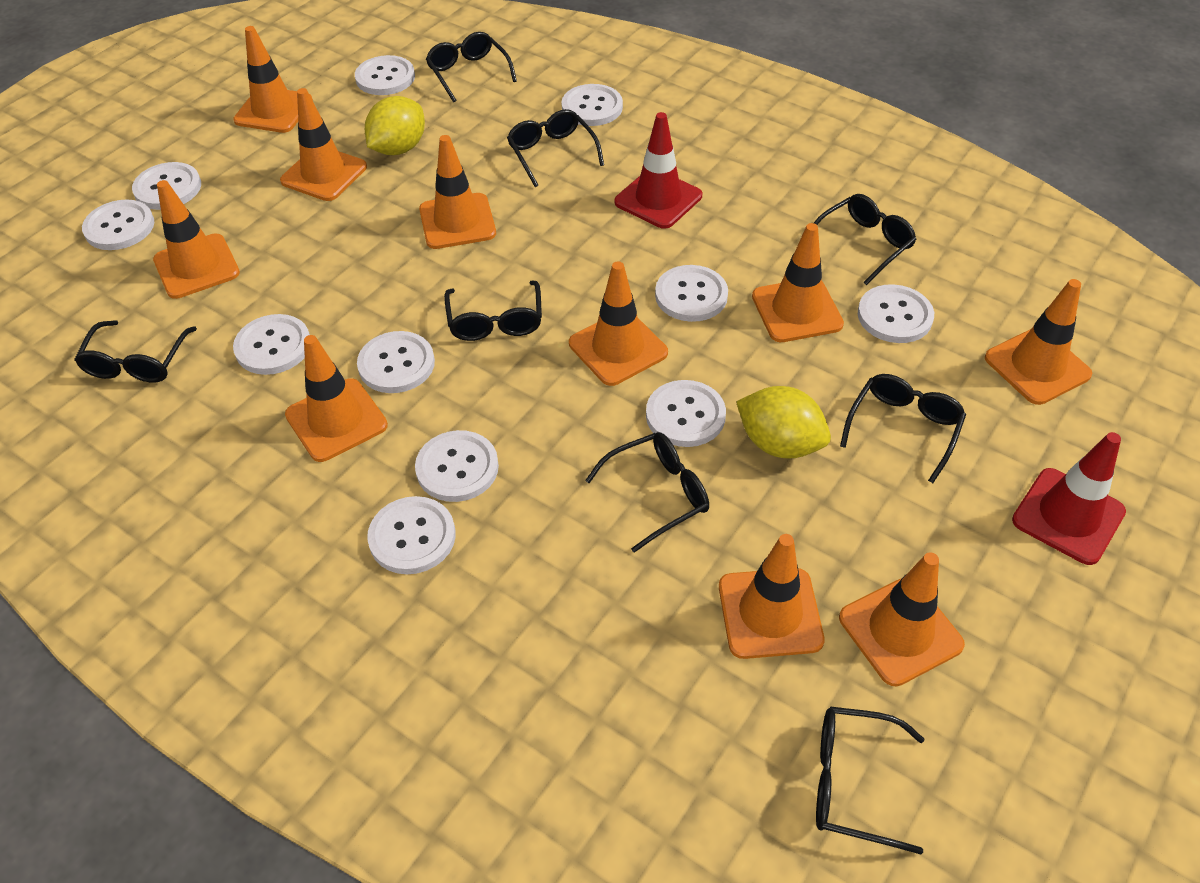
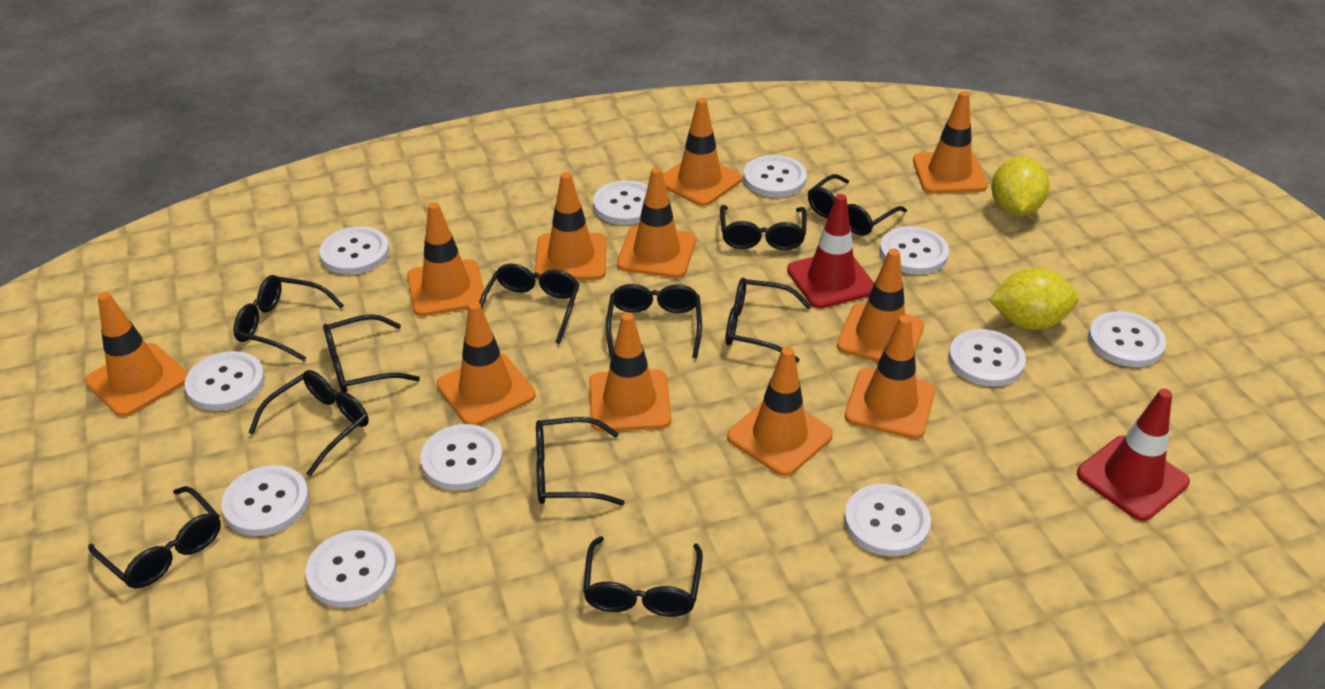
black glasses: 8 -> 11
orange traffic cone: 10 -> 11

